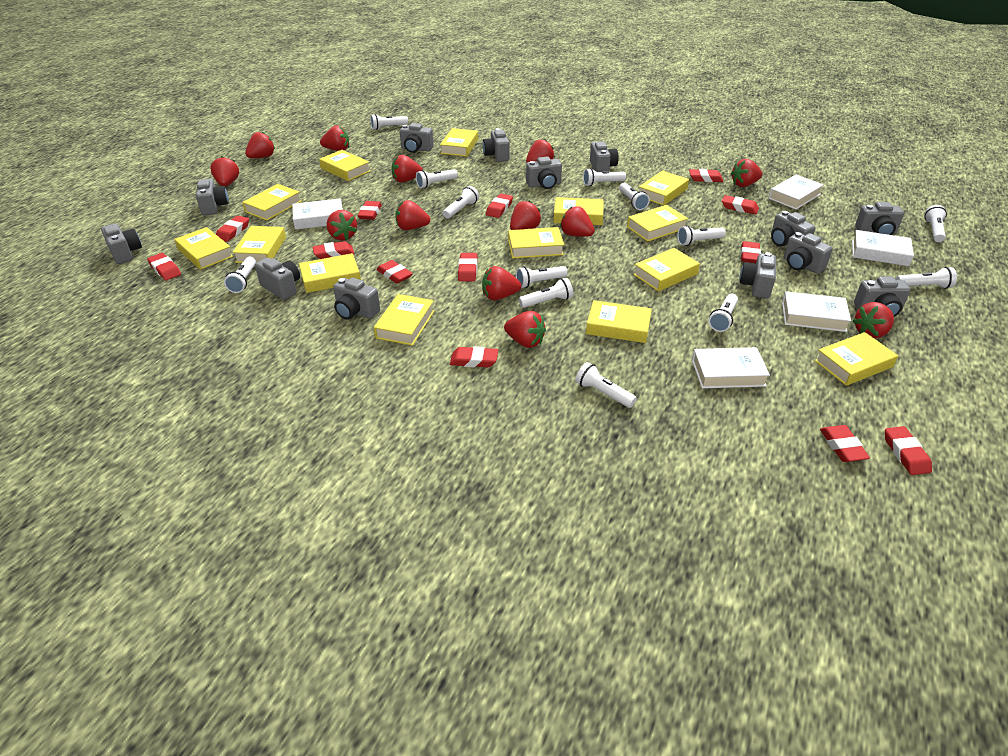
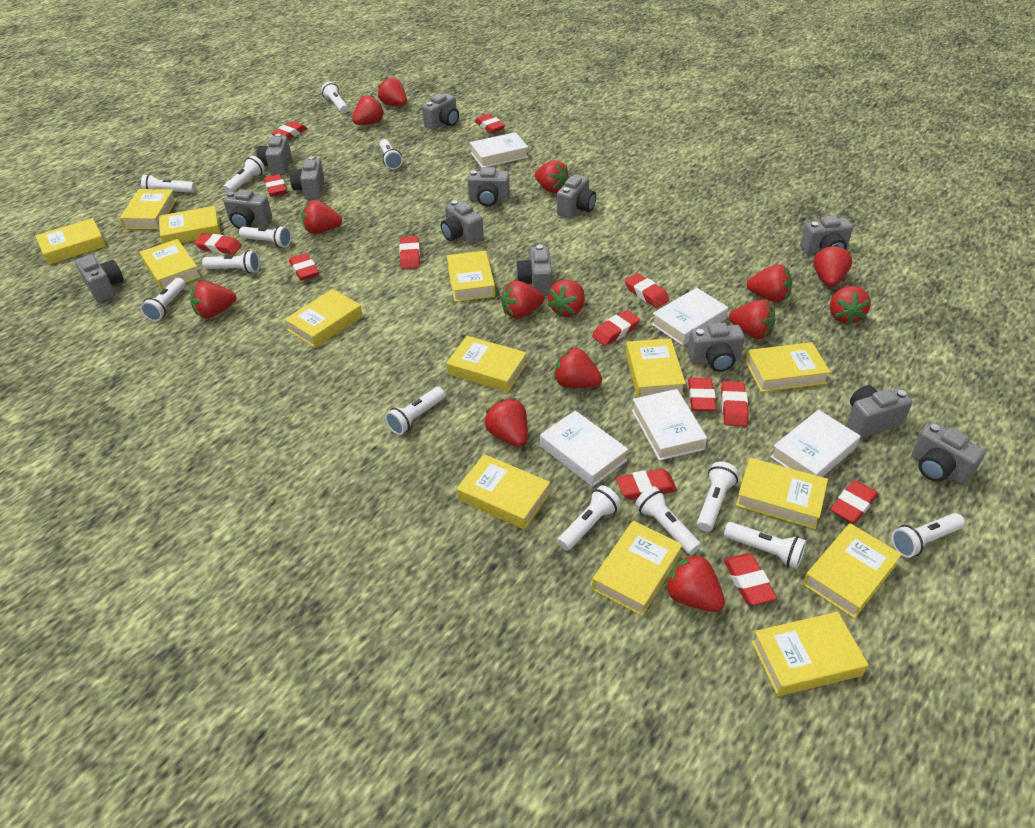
red strawberry: 13 -> 14

